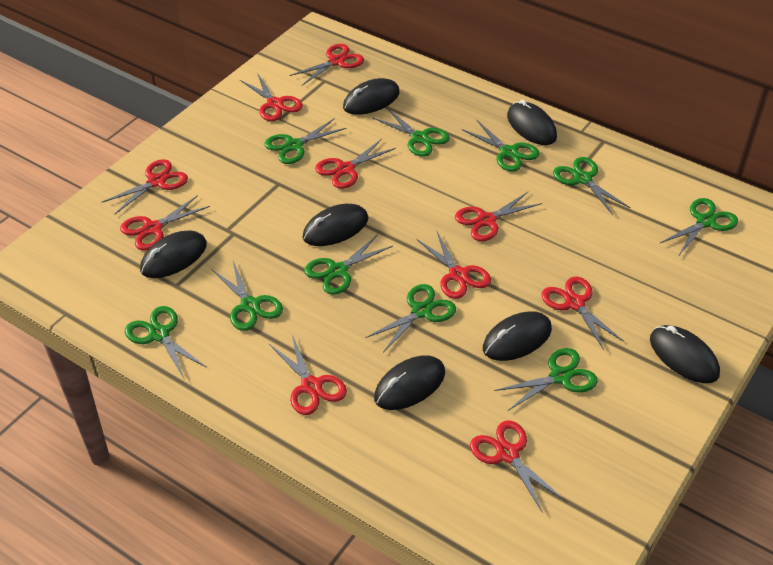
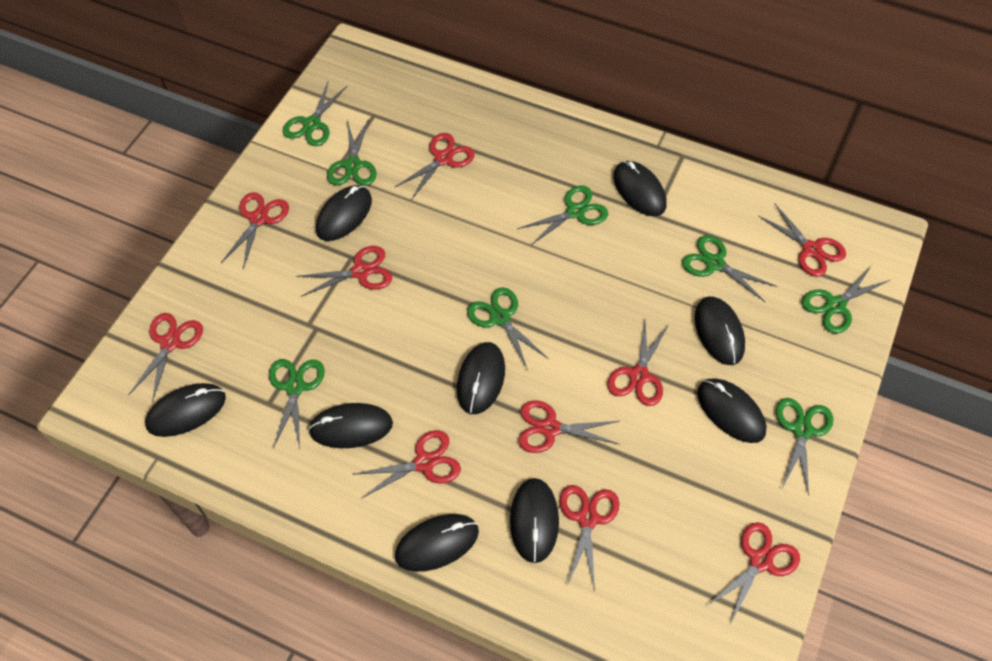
black mouse: 7 -> 9
green scissors: 10 -> 8

